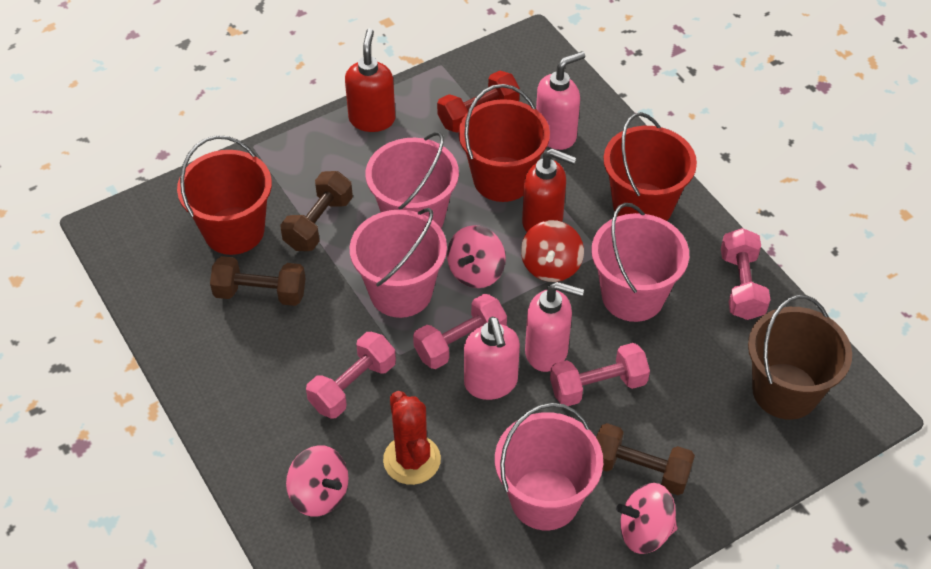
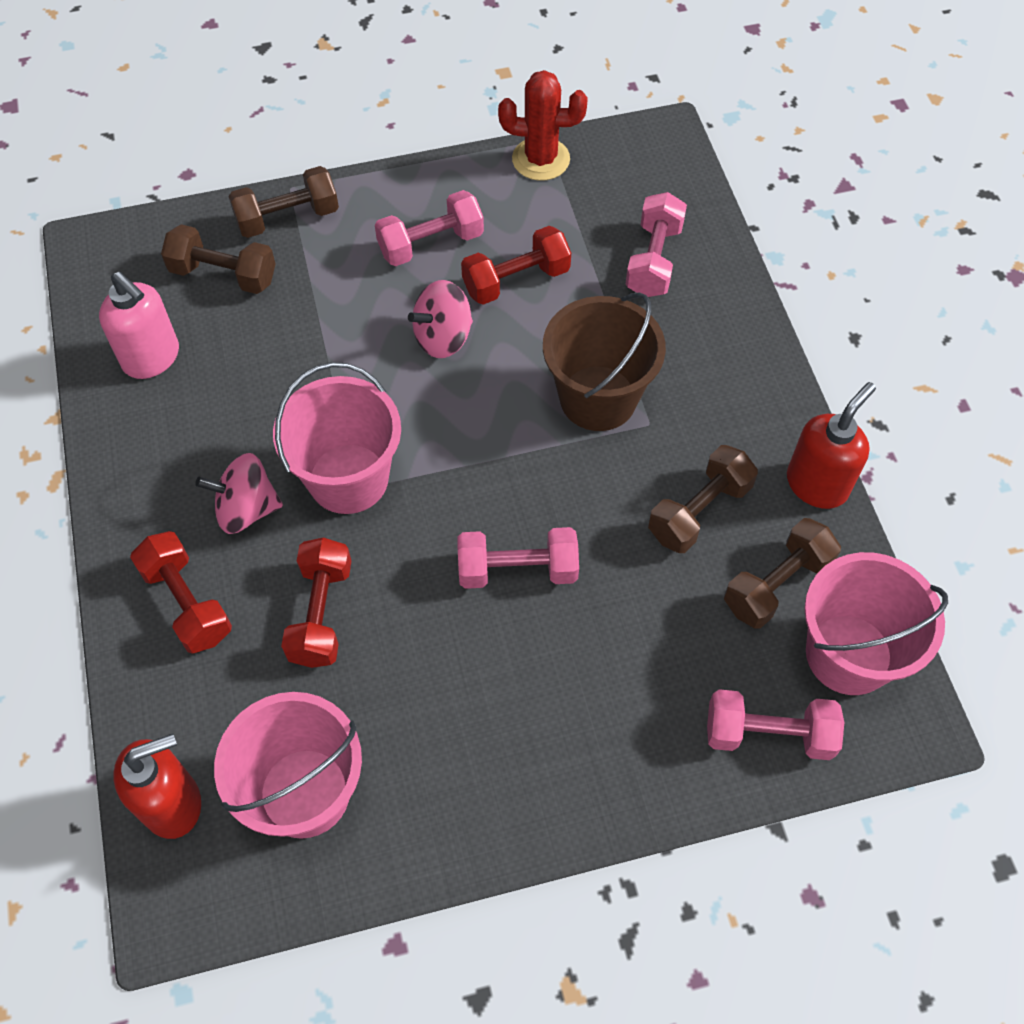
brown dumbbell: 3 -> 4
pink bucket: 4 -> 3
pink soap dispenser: 3 -> 1
pink spinning top: 3 -> 2
red bucket: 3 -> 0
red dumbbell: 1 -> 3
red spinning top: 1 -> 0

